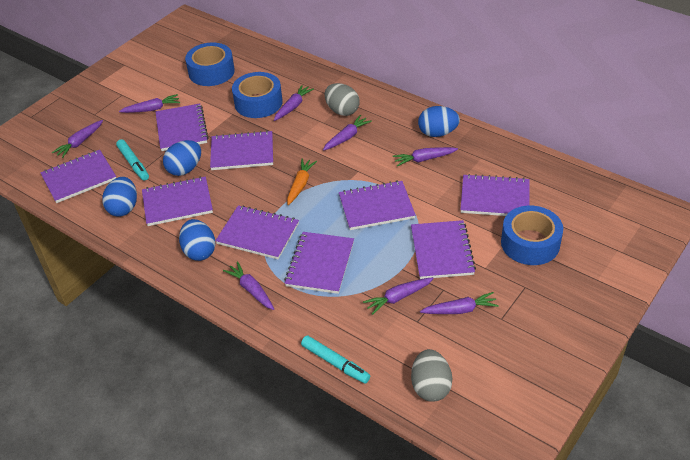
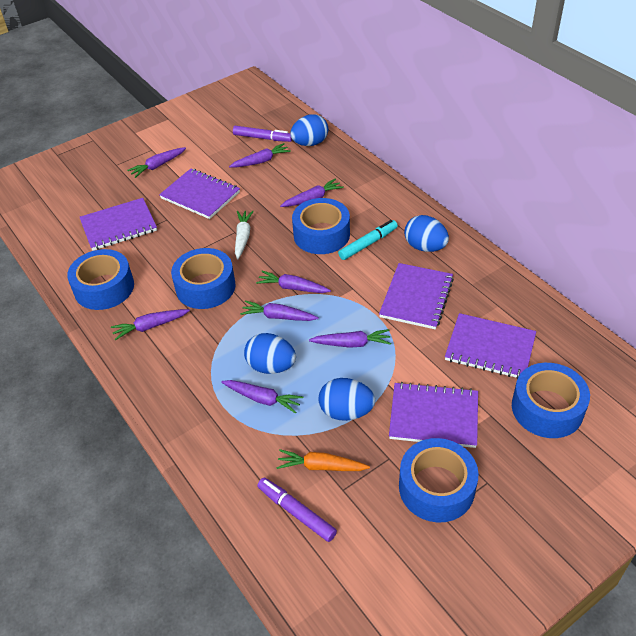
blue tape: 3 -> 5
grey egg: 2 -> 0
purple marker: 0 -> 2
purple notebook: 9 -> 5
turquoise marker: 2 -> 1
white carrot: 0 -> 1

